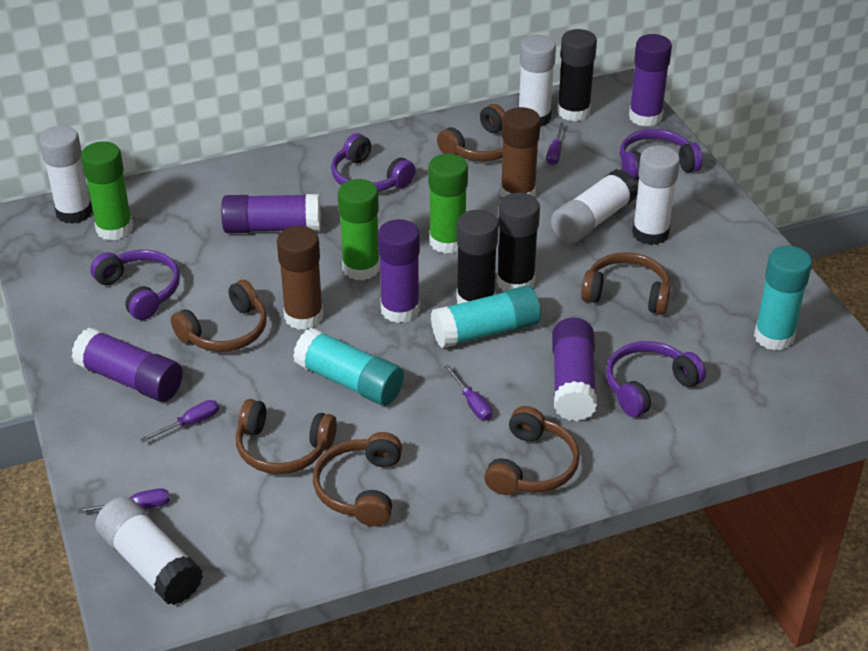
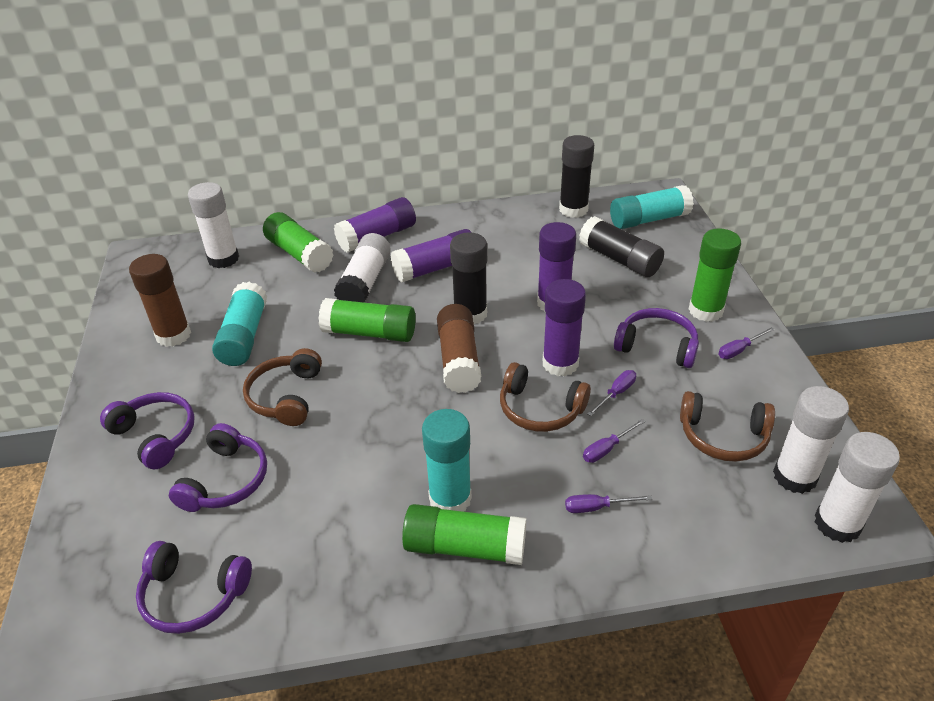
brown headphones: 6 -> 3
green glue stick: 3 -> 4
purple glue stick: 5 -> 4
white glue stick: 5 -> 4

